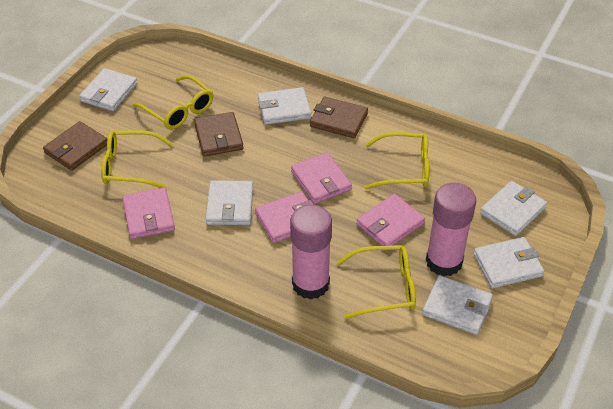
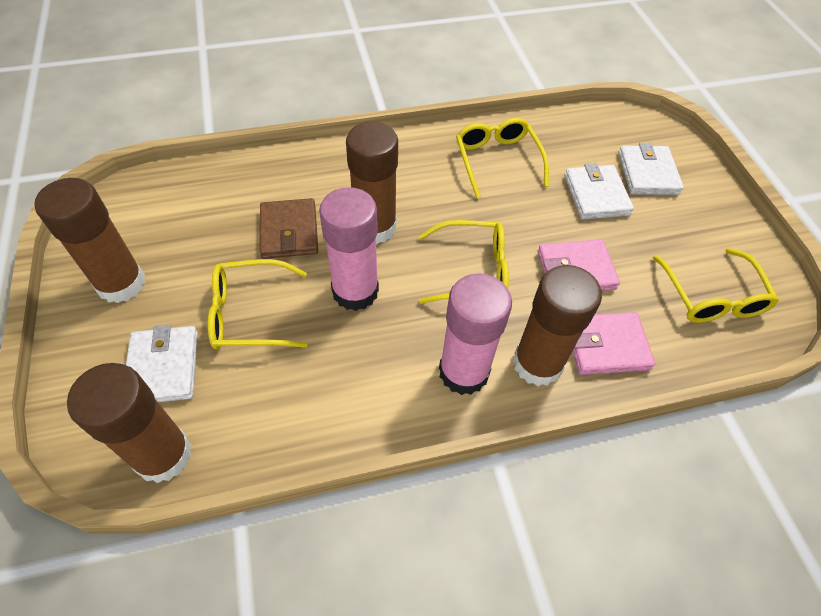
brown glue stick: 0 -> 4
brown wallet: 3 -> 1
pink wallet: 4 -> 2
white wallet: 6 -> 3

